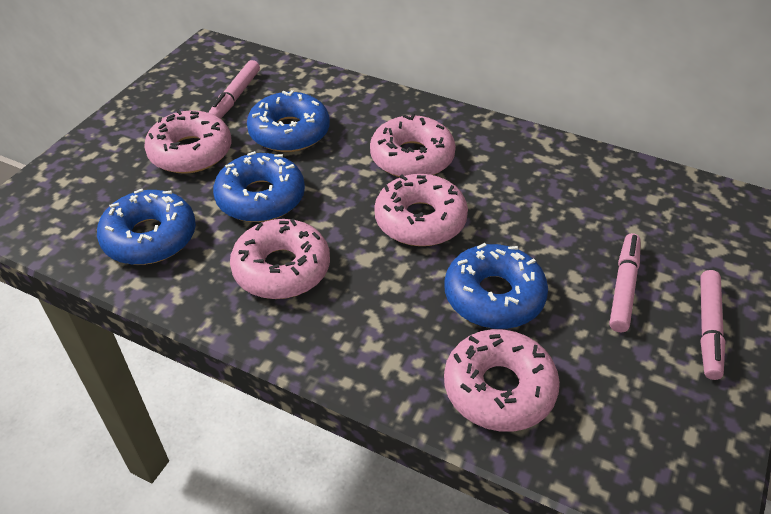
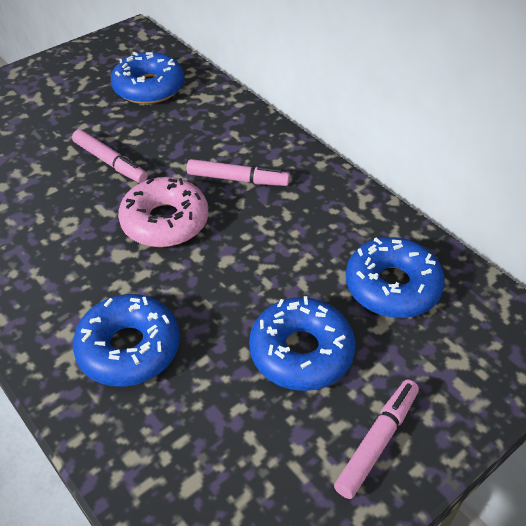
pink donut: 5 -> 1

